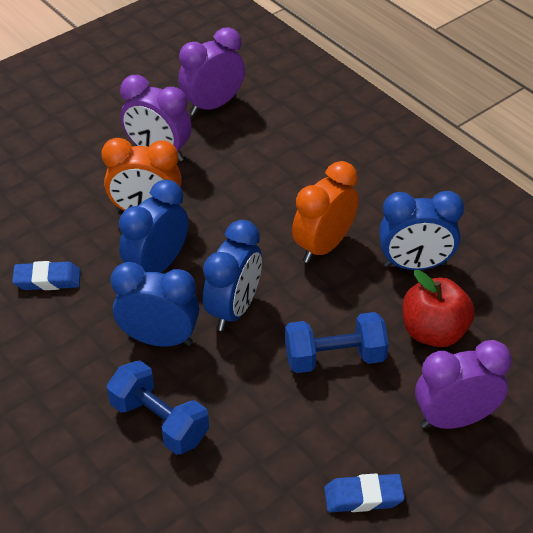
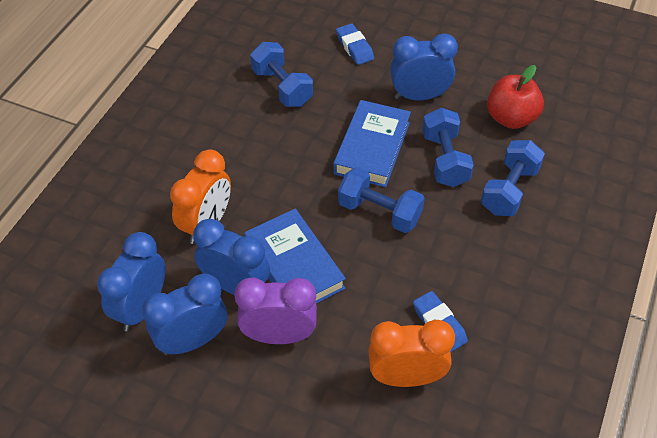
blue book: 0 -> 2
blue dumbbell: 2 -> 4
purple clock: 3 -> 1

